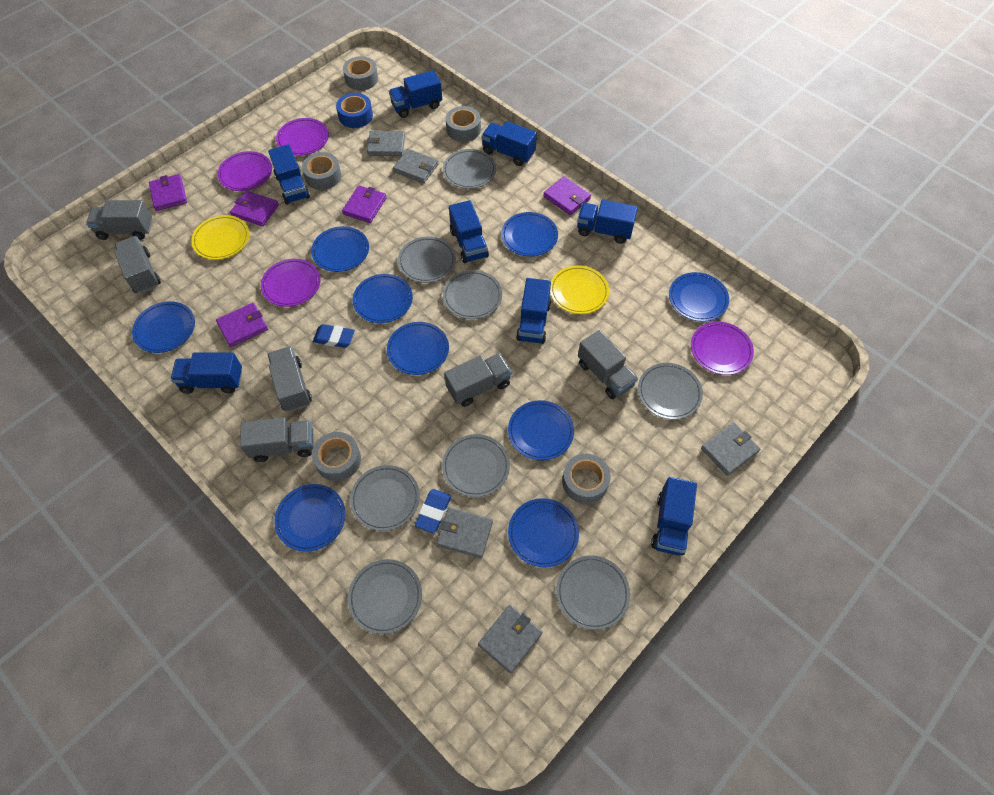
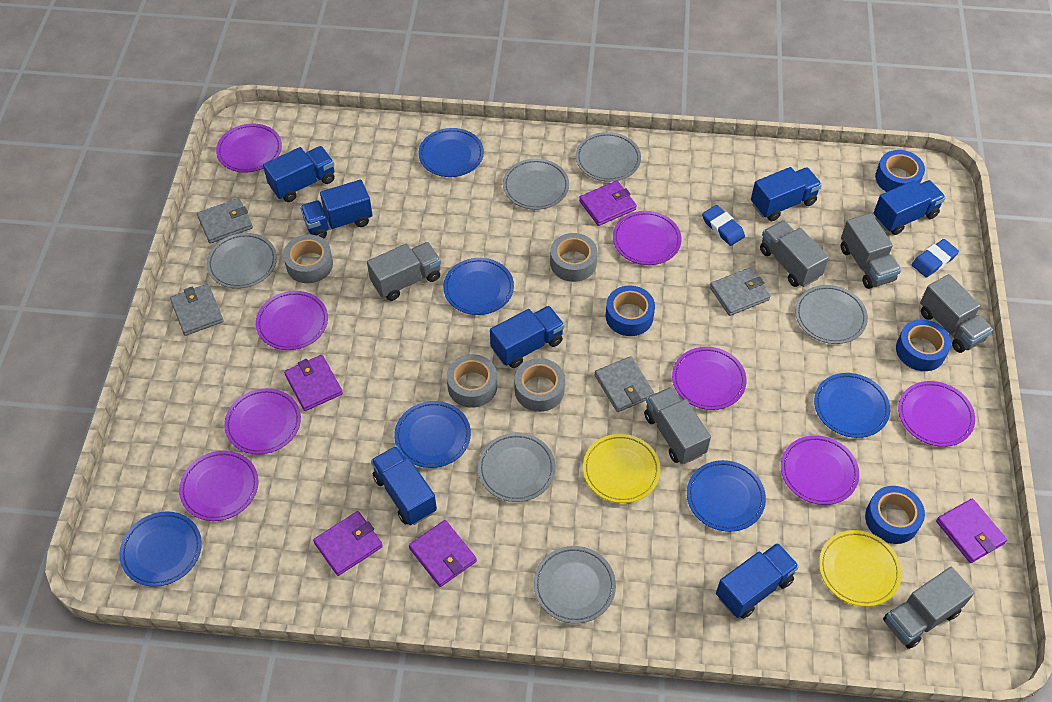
blue plate: 9 -> 6
blue tape: 1 -> 4
blue truck: 8 -> 7
grey plate: 8 -> 6
grey tape: 5 -> 4
grey wallet: 5 -> 4
purple plate: 4 -> 8

